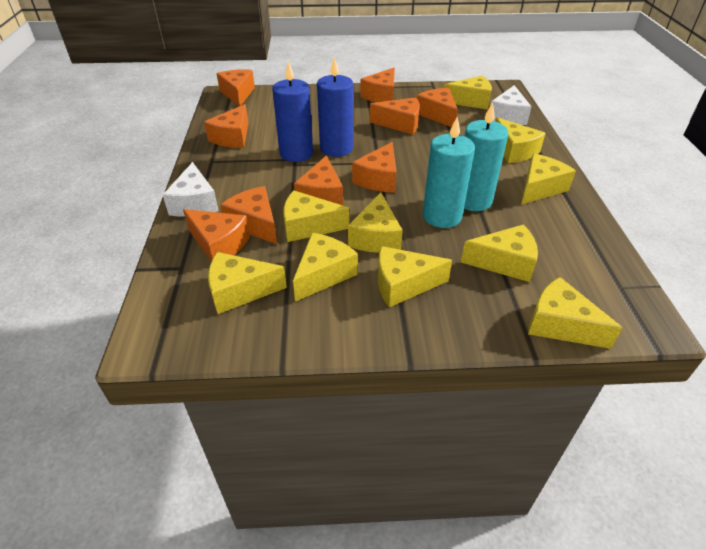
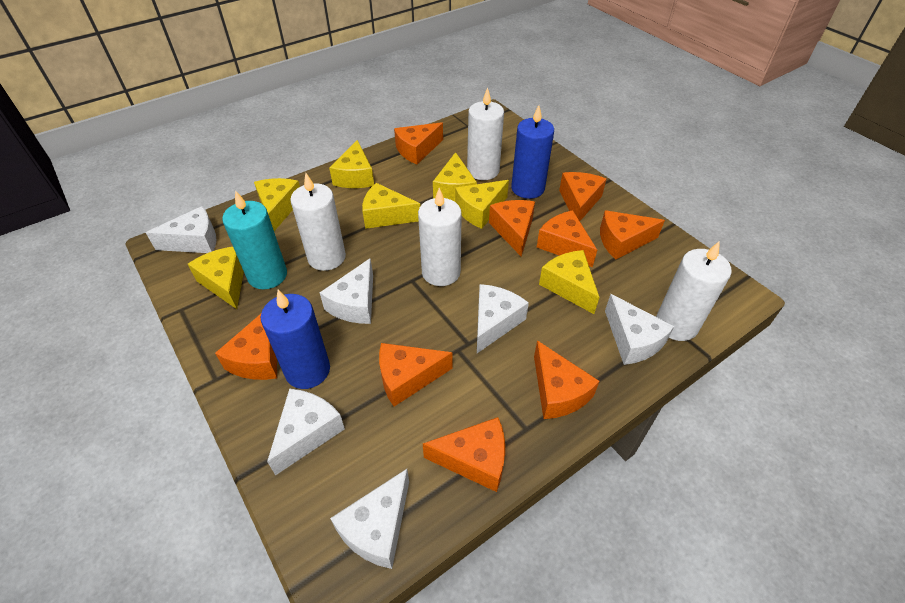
turquoise candle: 2 -> 1
white candle: 0 -> 4
white cheese: 2 -> 6
yellow cheese: 10 -> 7

